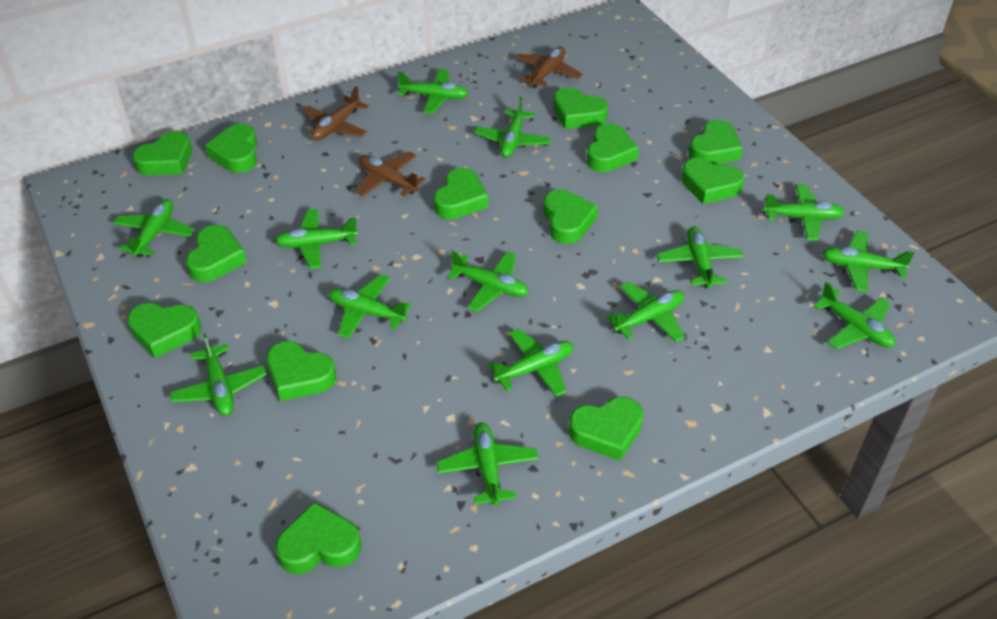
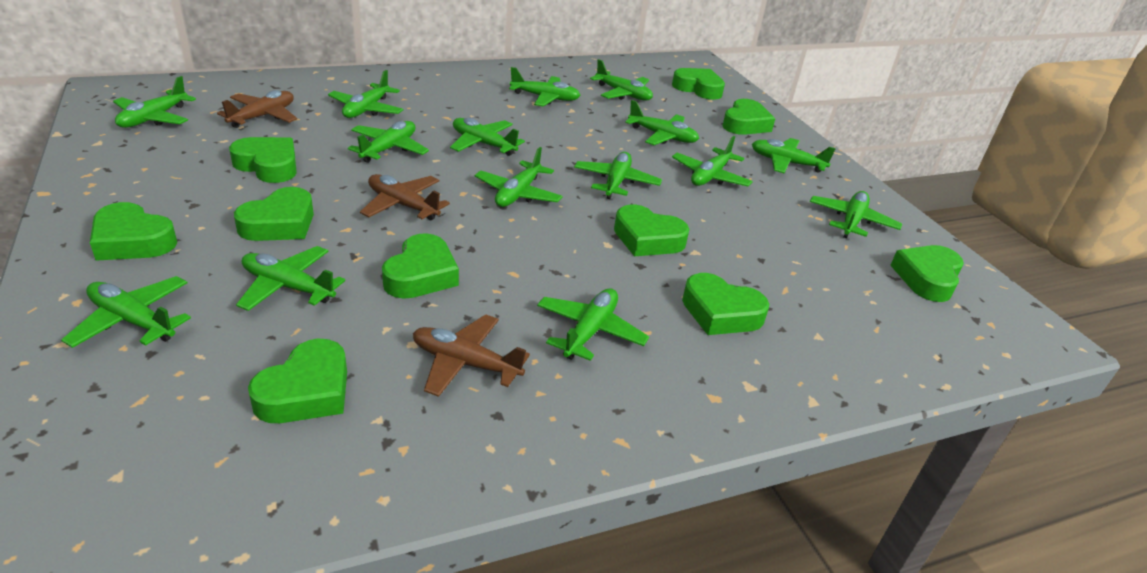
green heart: 13 -> 10
green plane: 14 -> 15

